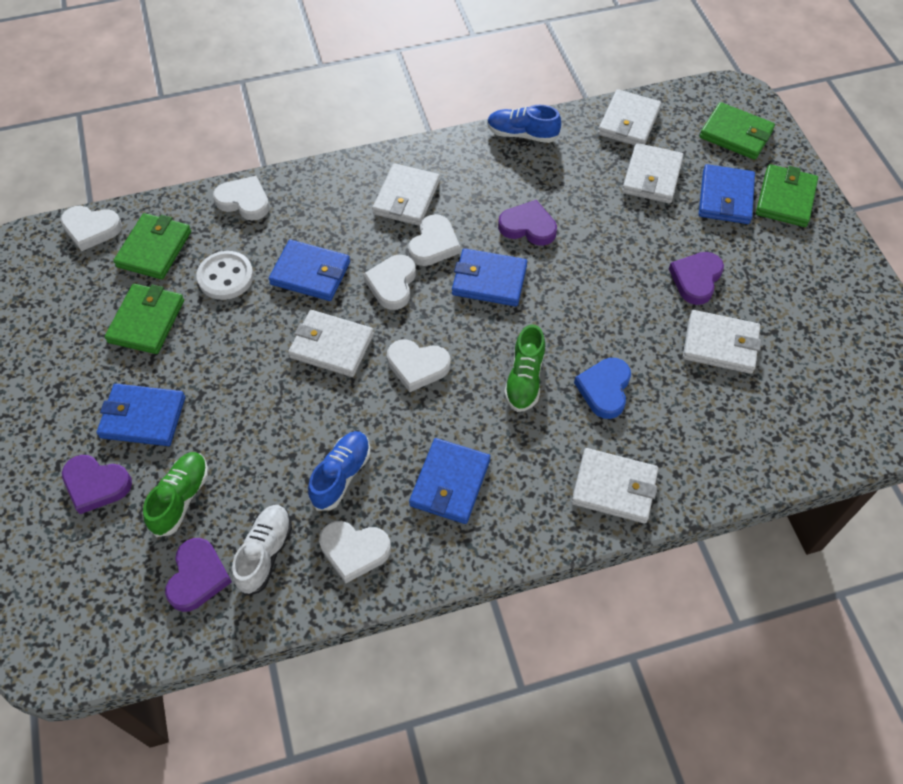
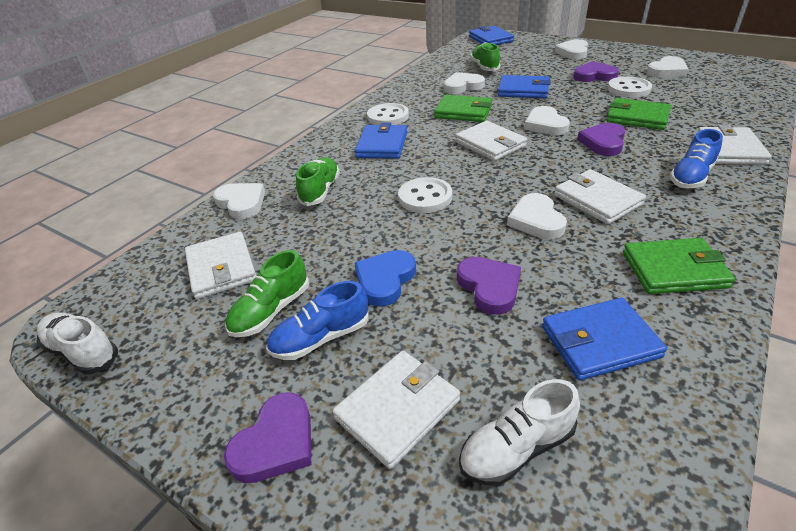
blue wallet: 5 -> 4
green shoe: 2 -> 3
green wallet: 4 -> 3
white button: 1 -> 3
white shoe: 1 -> 2
white wallet: 6 -> 5

